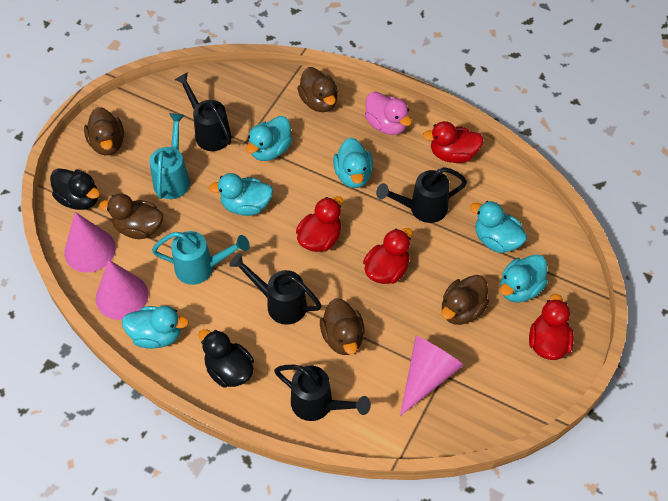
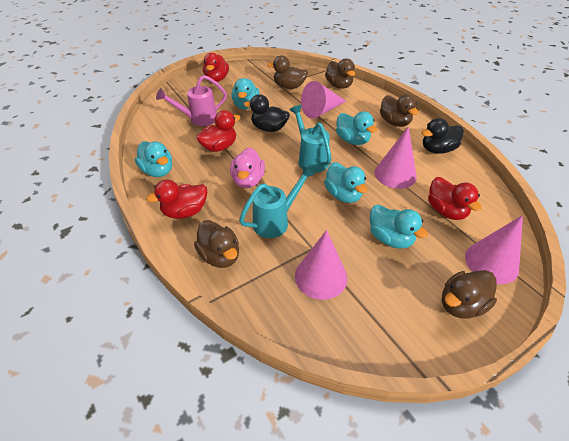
black watering can: 4 -> 0
pink cone: 3 -> 4
pink watering can: 0 -> 1
turquoise duck: 6 -> 5

